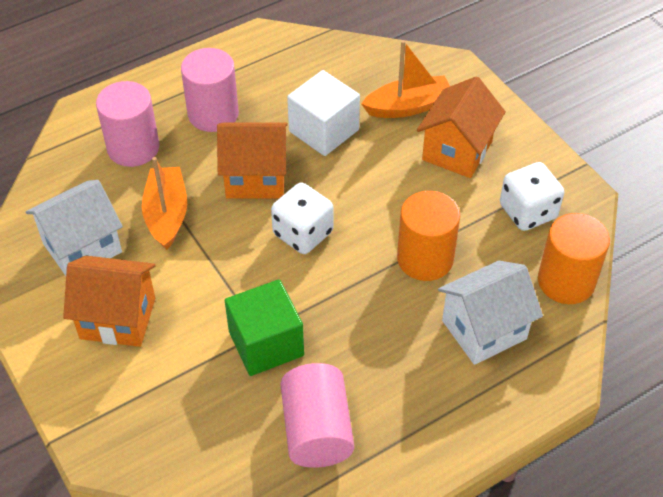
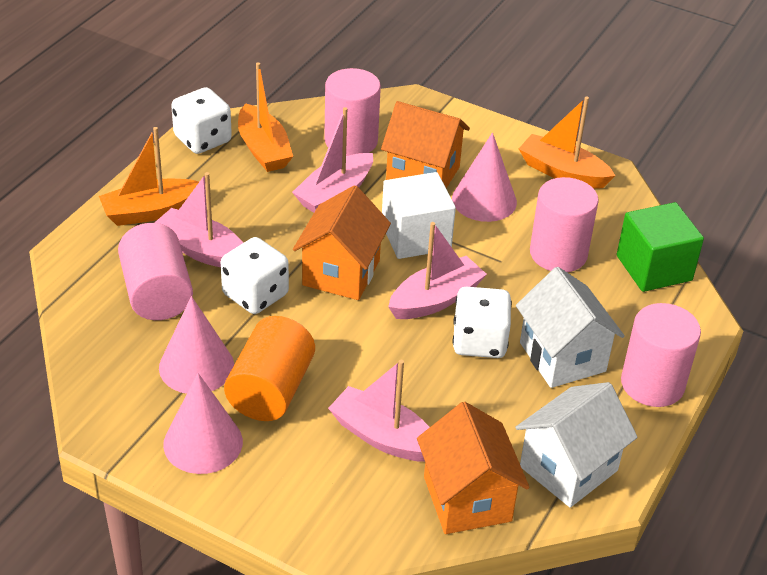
orange boat: 2 -> 3
orange cylinder: 2 -> 1
pink boat: 0 -> 4
pink cone: 0 -> 3
pink cylinder: 3 -> 4
white dice: 2 -> 3

